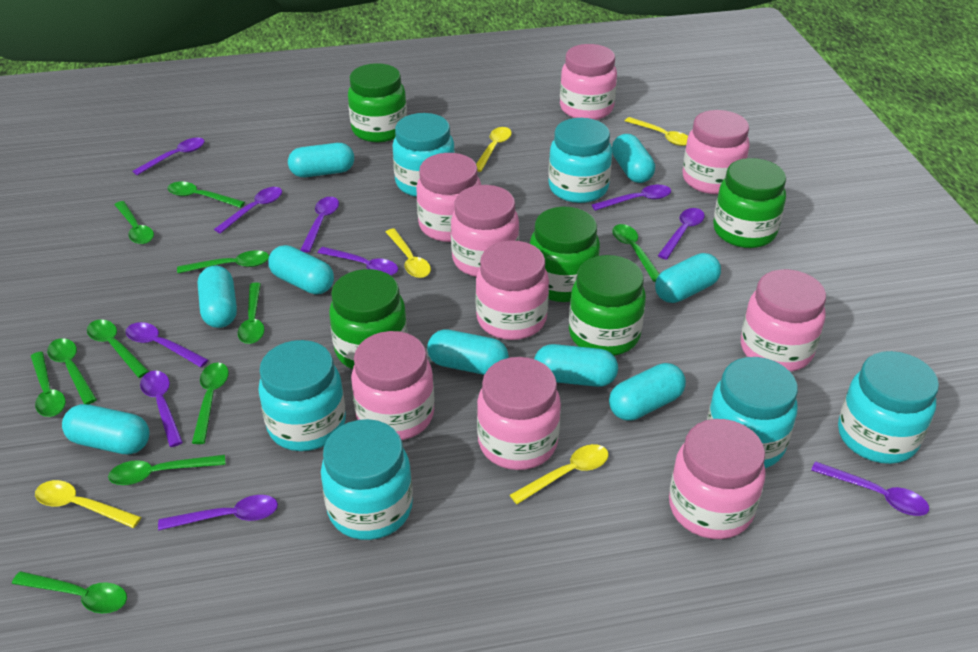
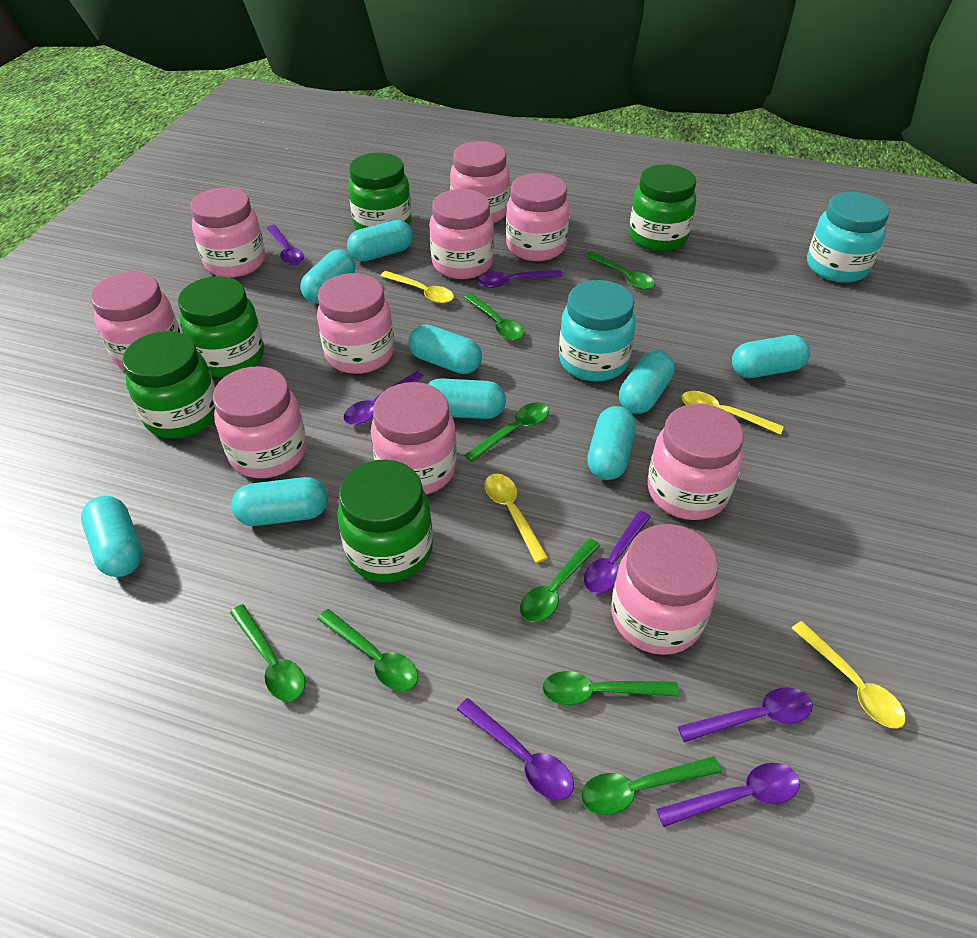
green spoon: 11 -> 8
pink jar: 9 -> 10
purple spoon: 10 -> 7
turquoise jar: 6 -> 2
yellow spoon: 5 -> 4

